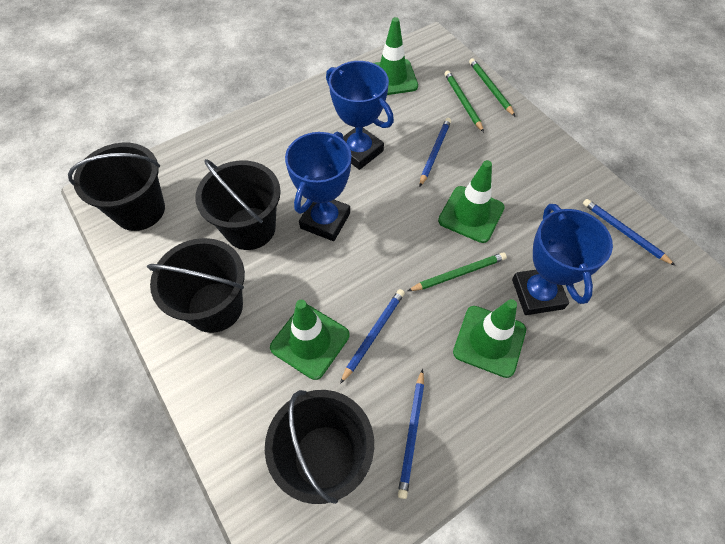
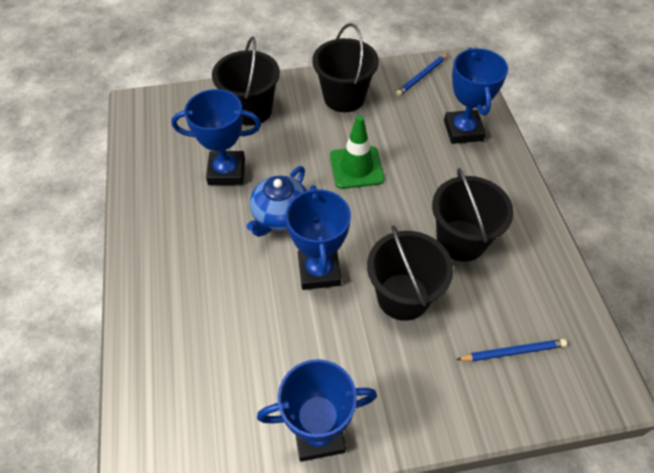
blue pencil: 4 -> 2
blue teapot: 0 -> 1
blue trophy: 3 -> 4
green pencil: 3 -> 0
green traffic cone: 4 -> 1

